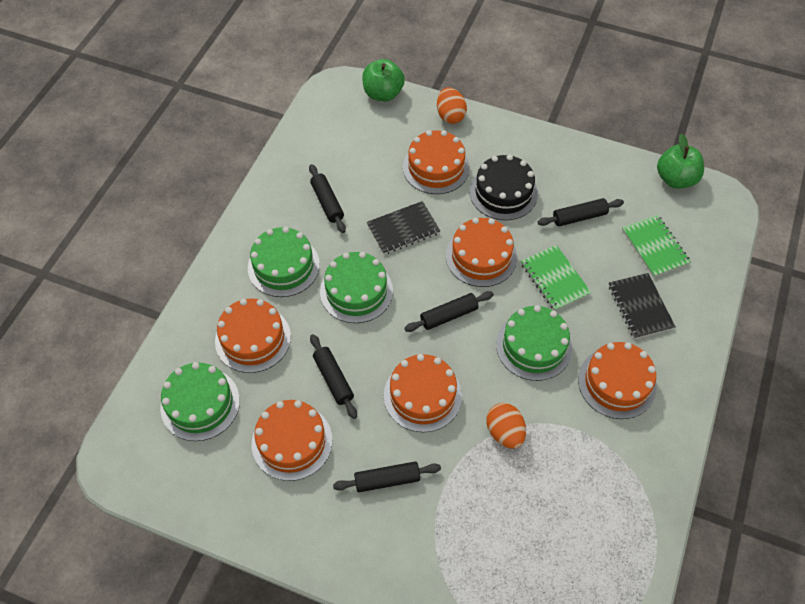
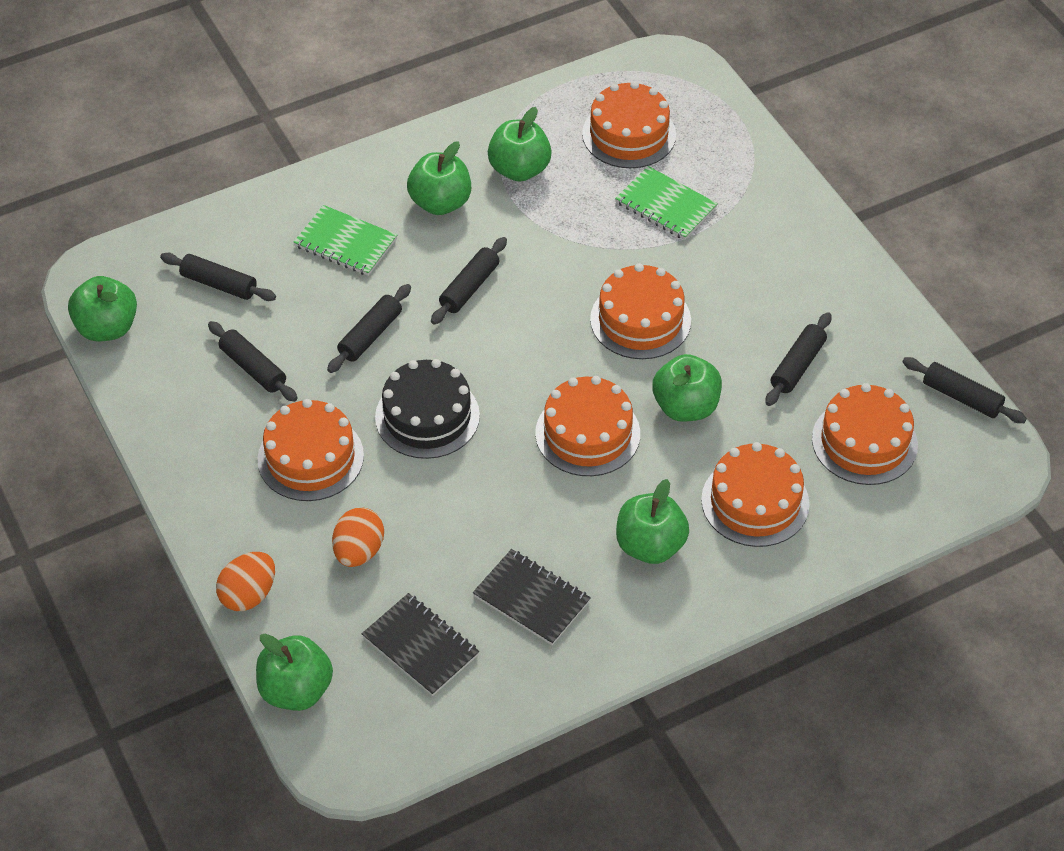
black rolling pin: 5 -> 6
green apple: 2 -> 6
green cake: 4 -> 0

